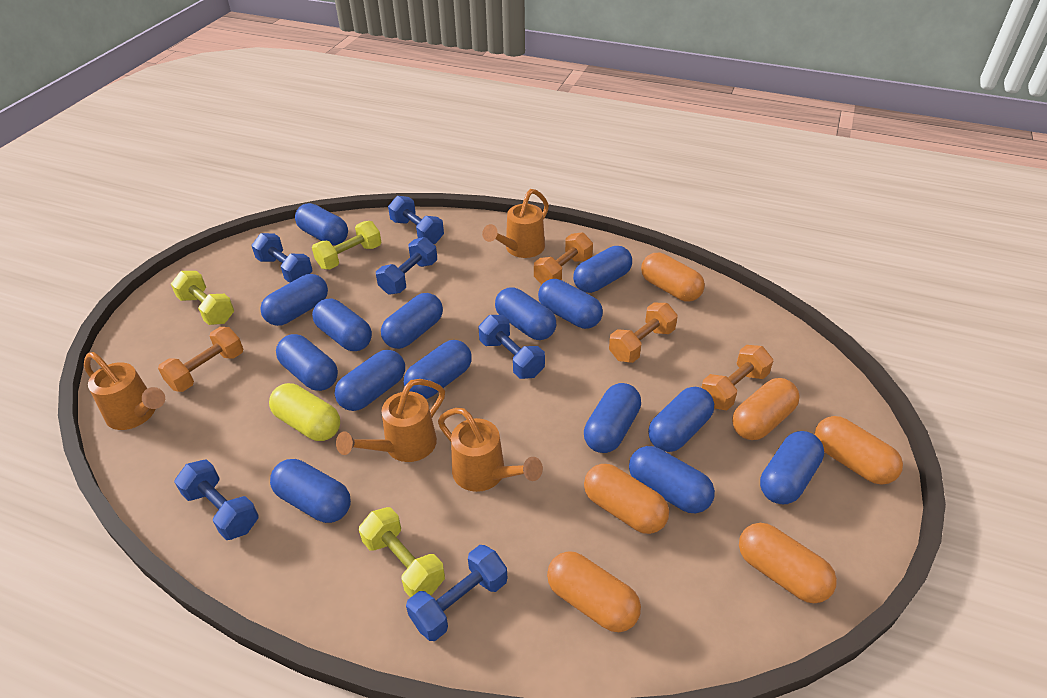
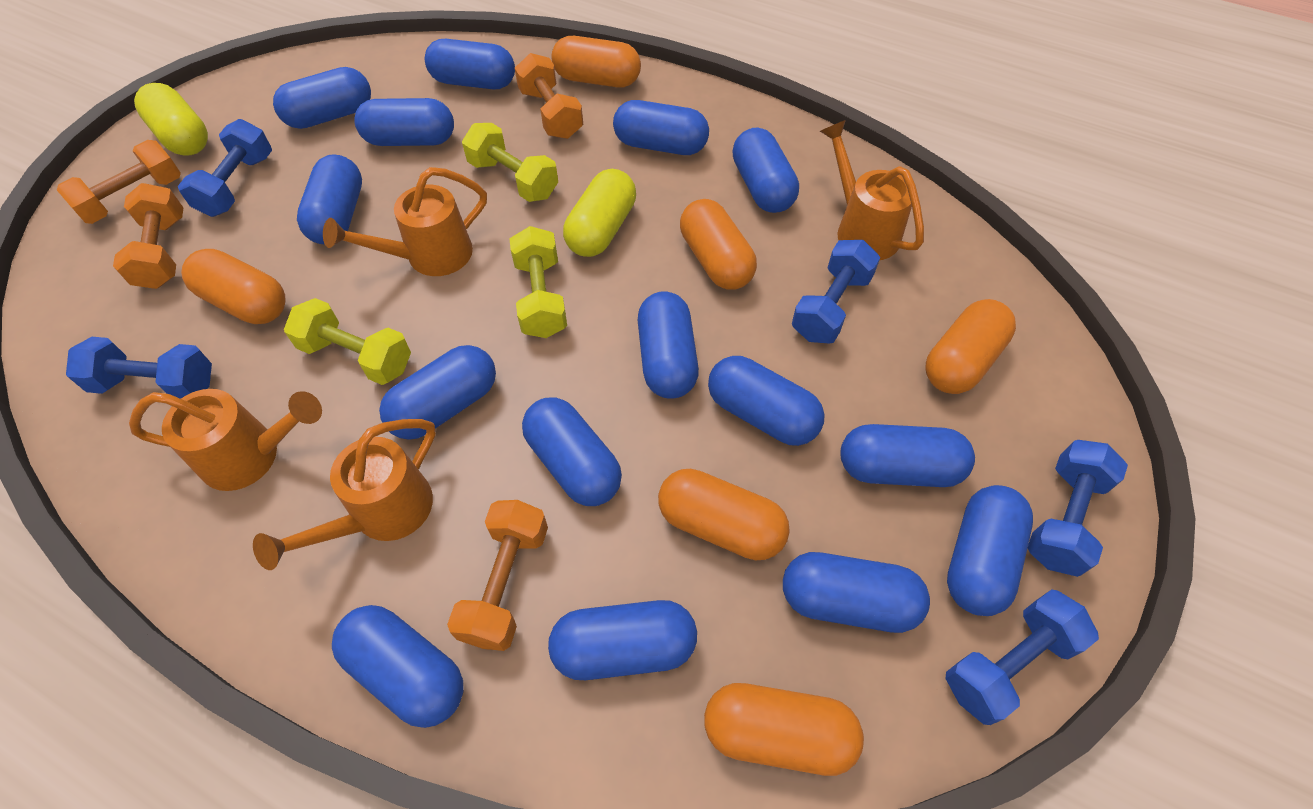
blue dumbbell: 6 -> 5
yellow capsule: 1 -> 2

